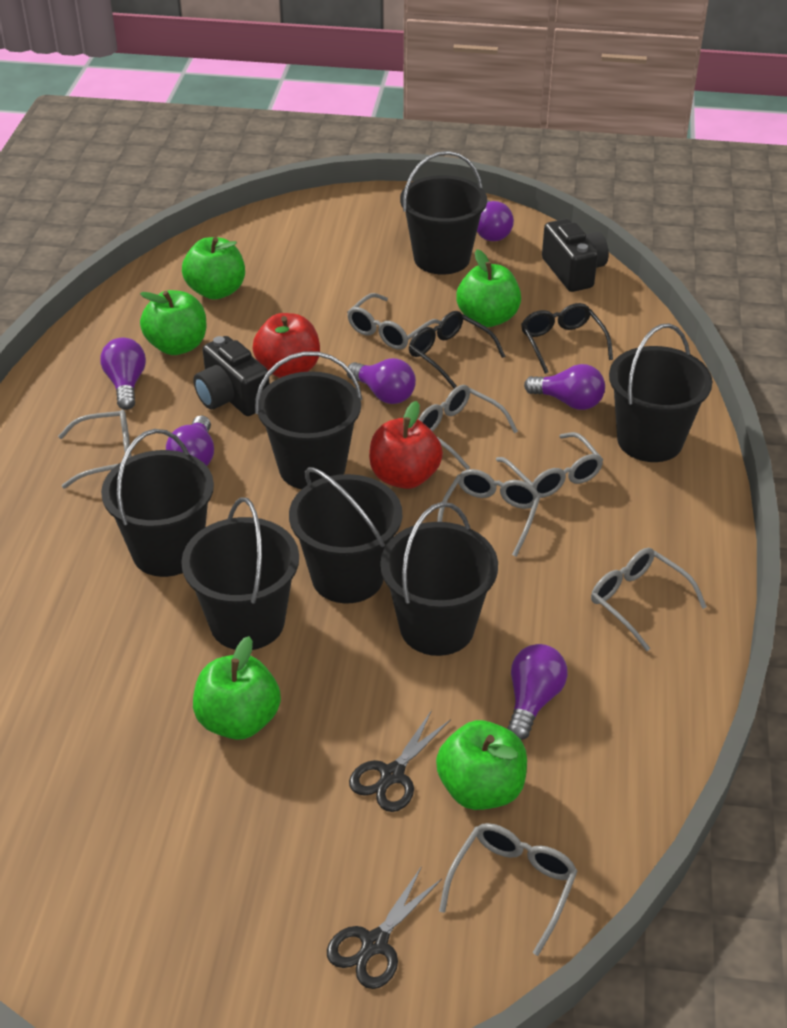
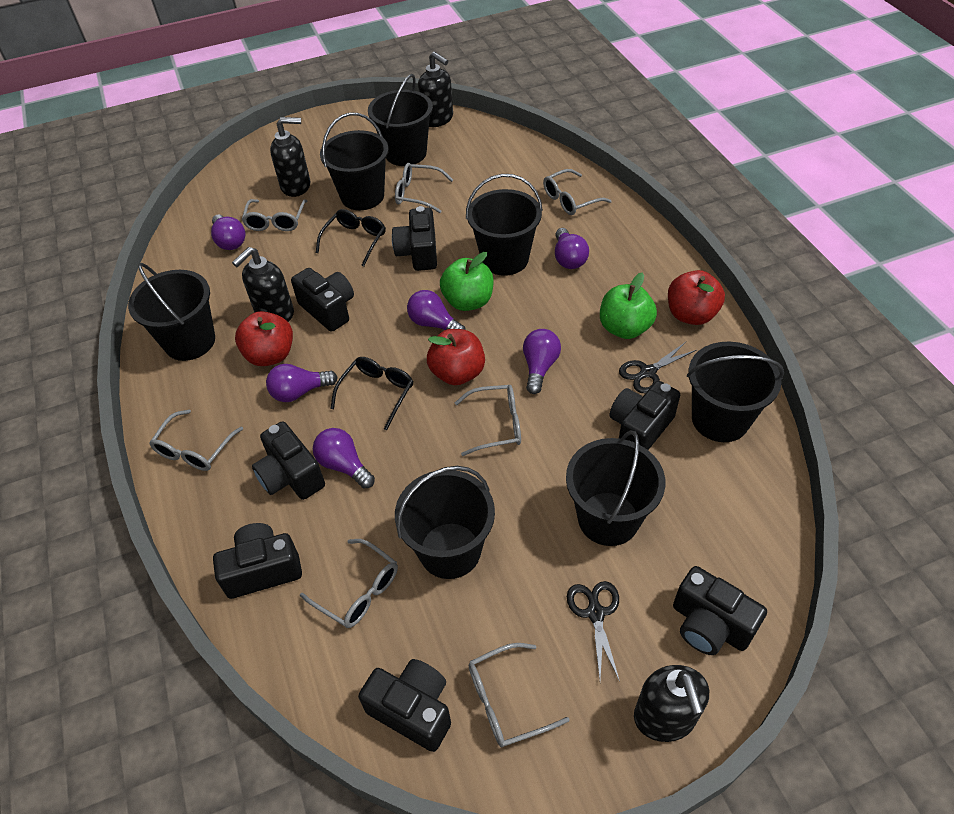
black camera: 2 -> 7
black soap dispenser: 0 -> 4
green apple: 5 -> 2
red apple: 2 -> 3

